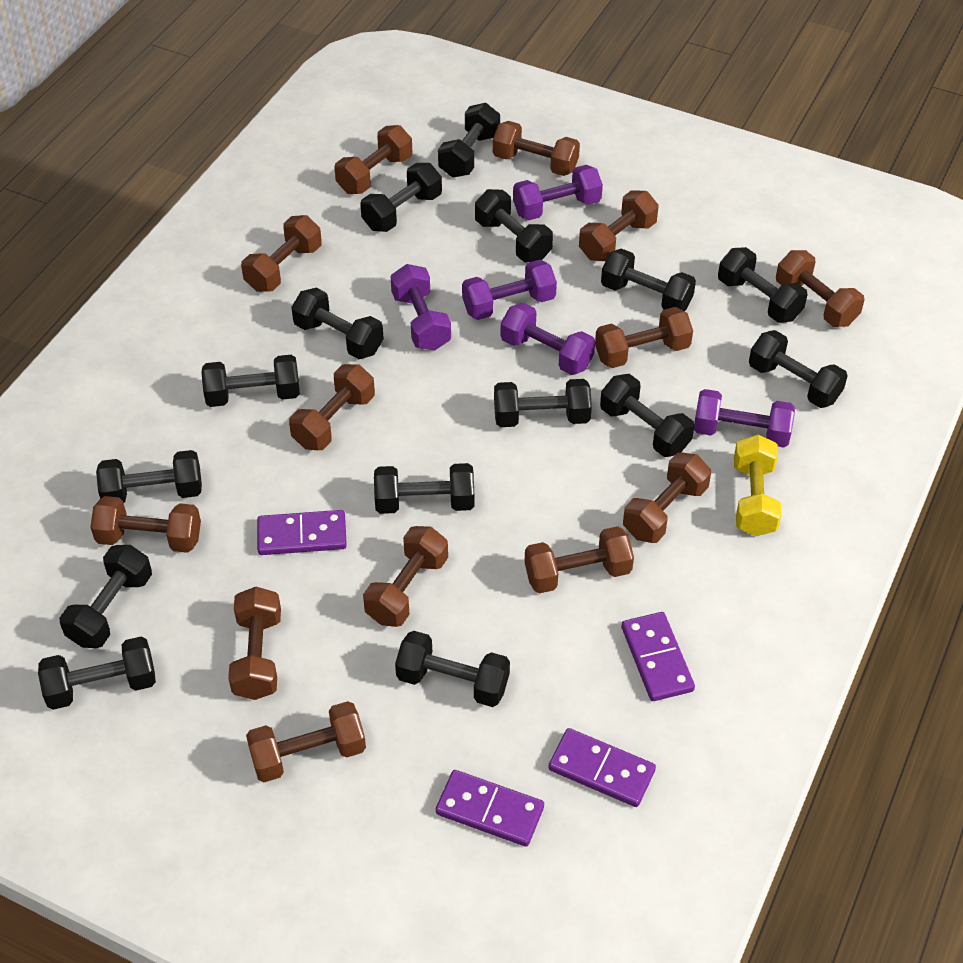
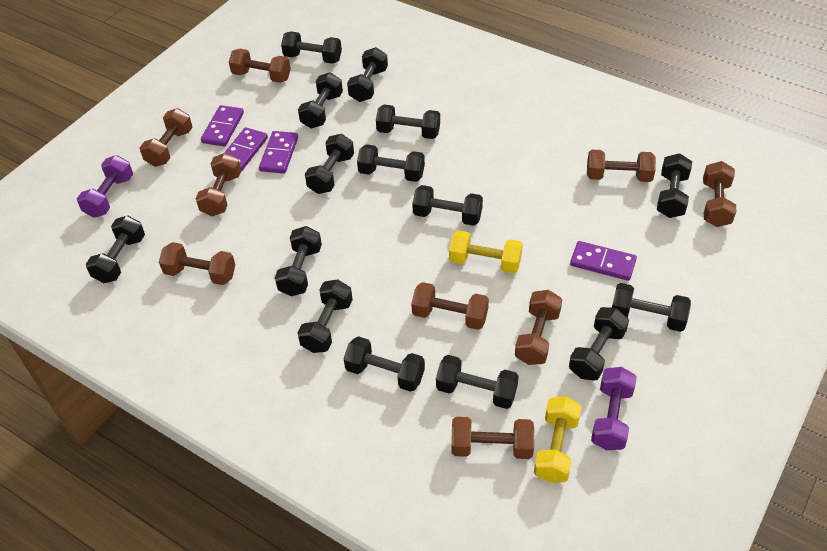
brown dumbbell: 13 -> 9
purple dumbbell: 5 -> 2
yellow dumbbell: 1 -> 2

